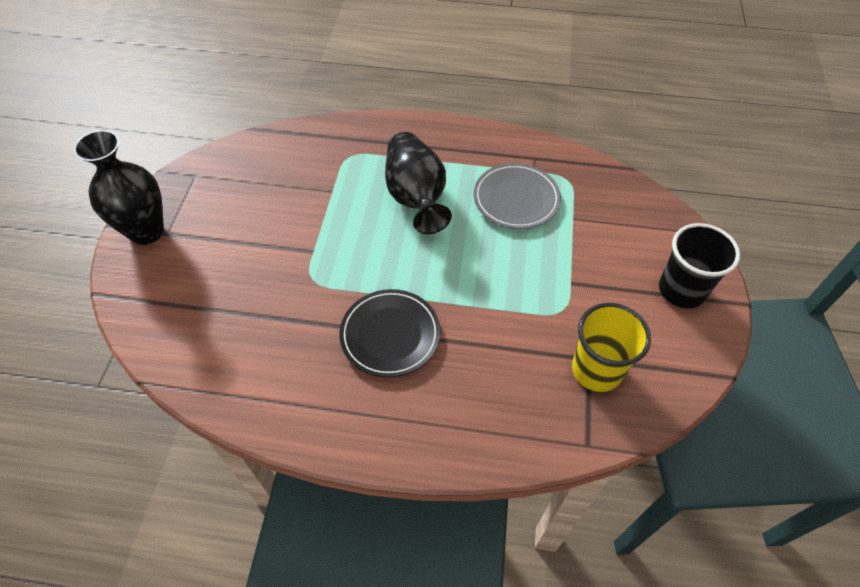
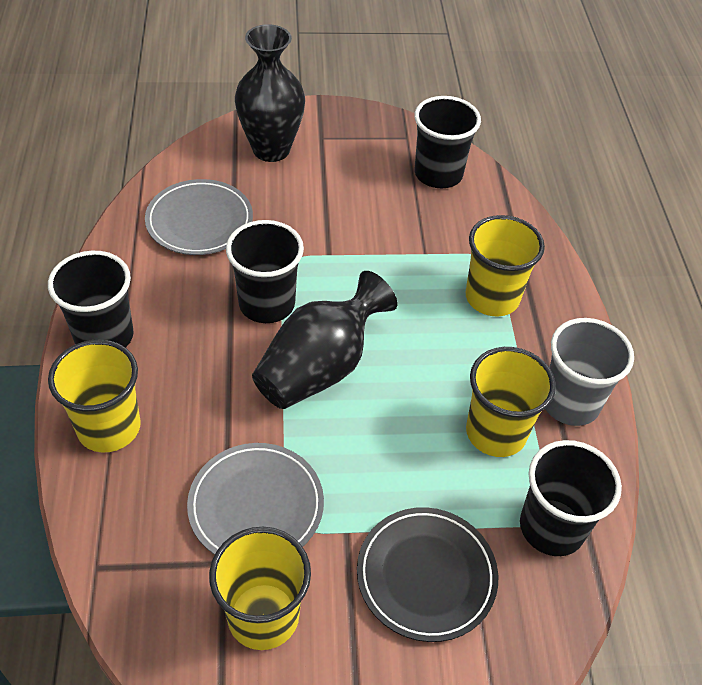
black cup: 1 -> 4
grey cup: 0 -> 1
grey plate: 1 -> 2
yellow cup: 1 -> 4

